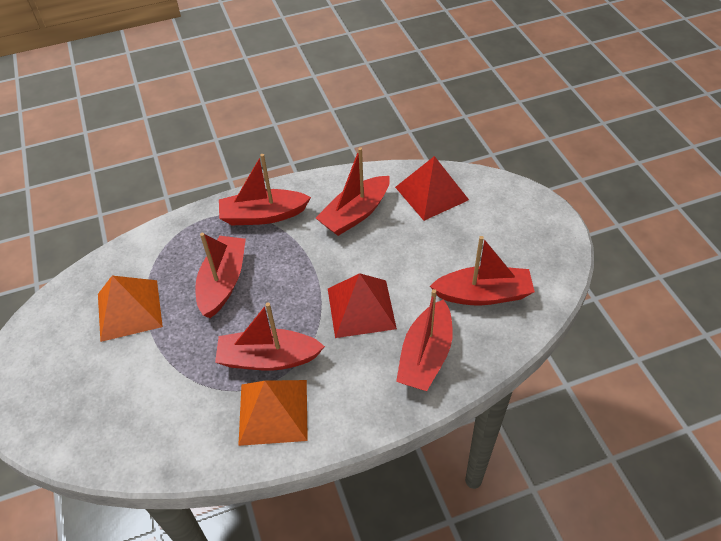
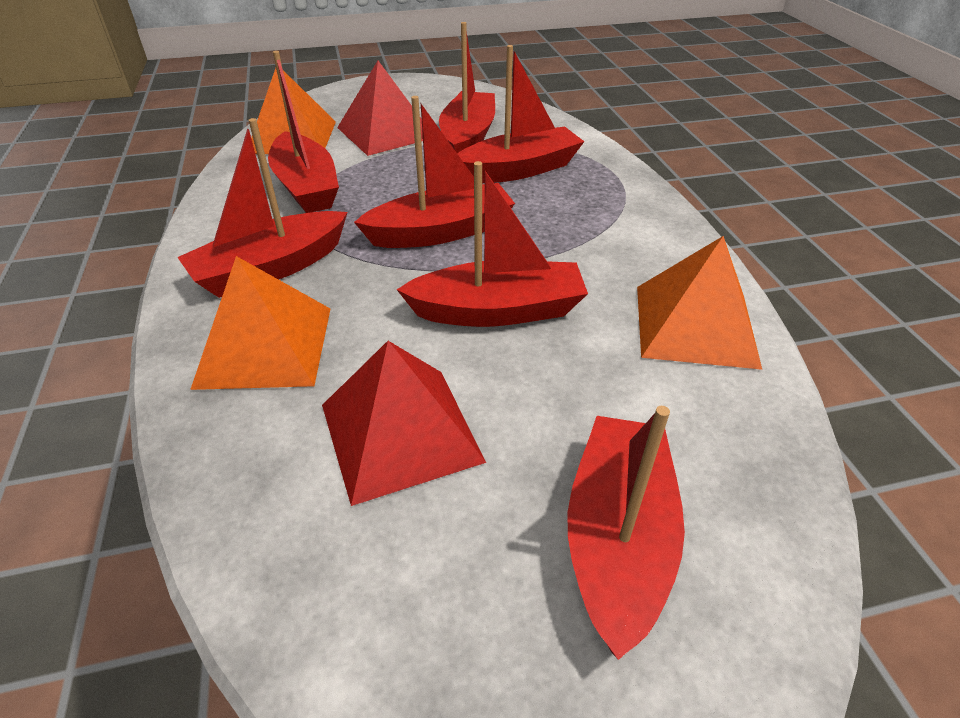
orange pyramid: 2 -> 3
red boat: 6 -> 7

